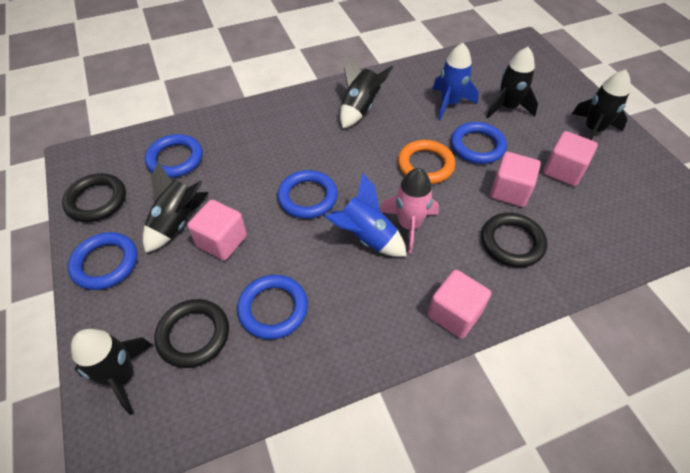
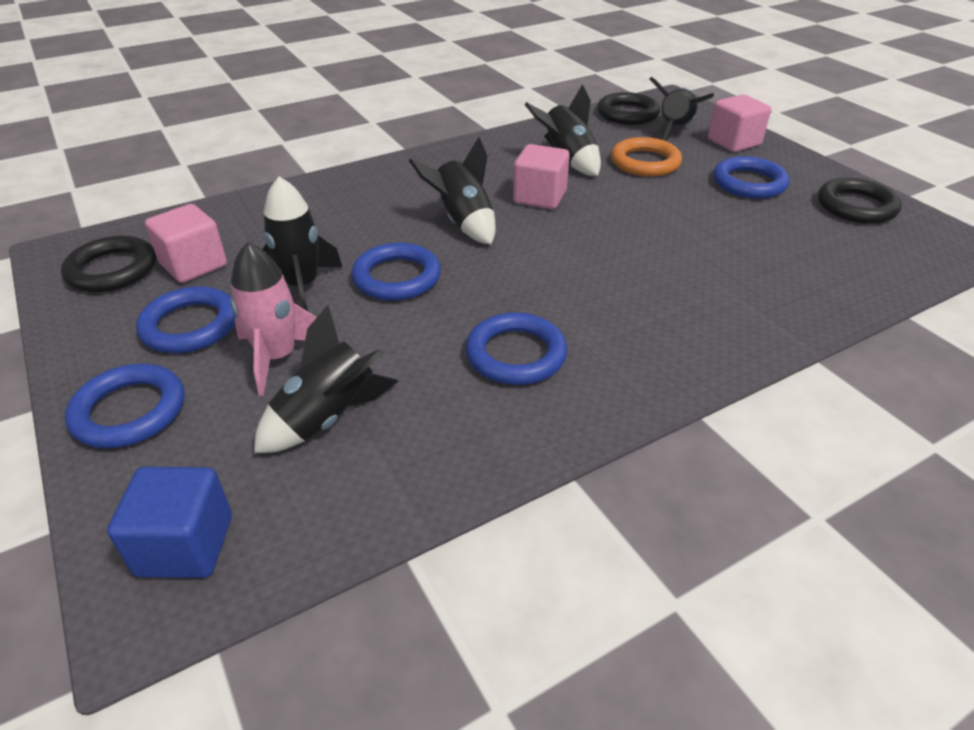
blue cube: 0 -> 1
blue rocket: 2 -> 0
pink cube: 4 -> 3

